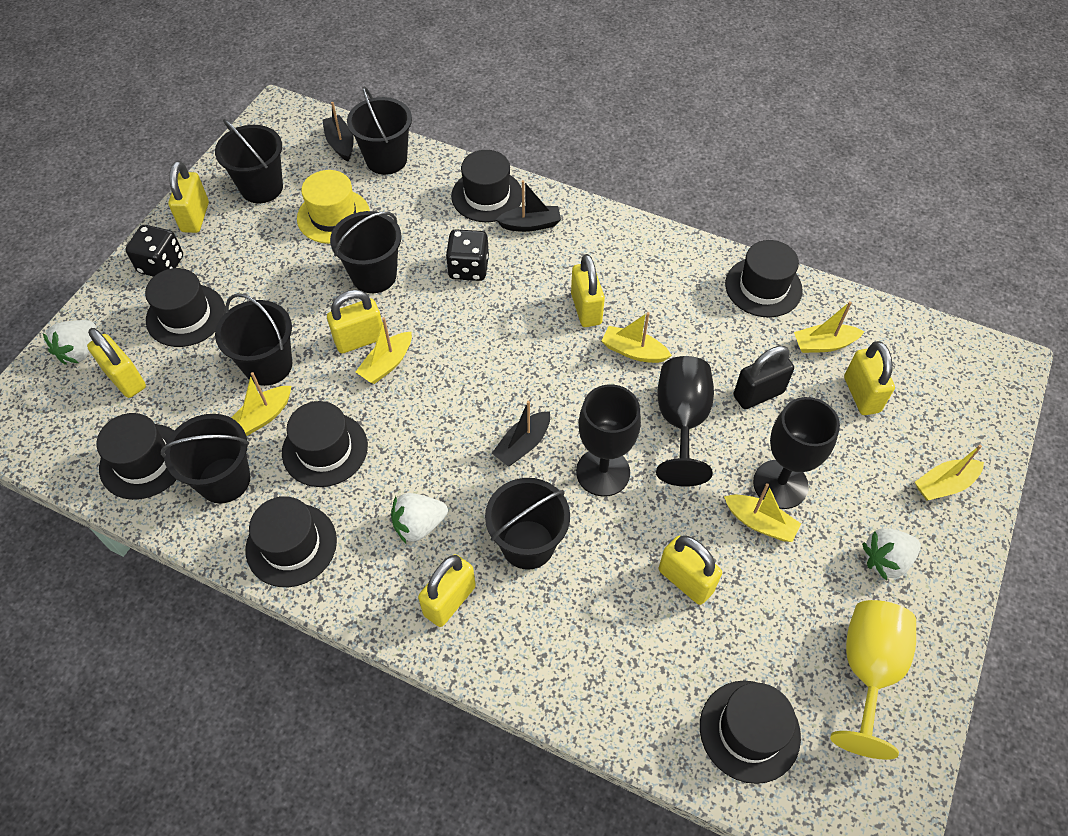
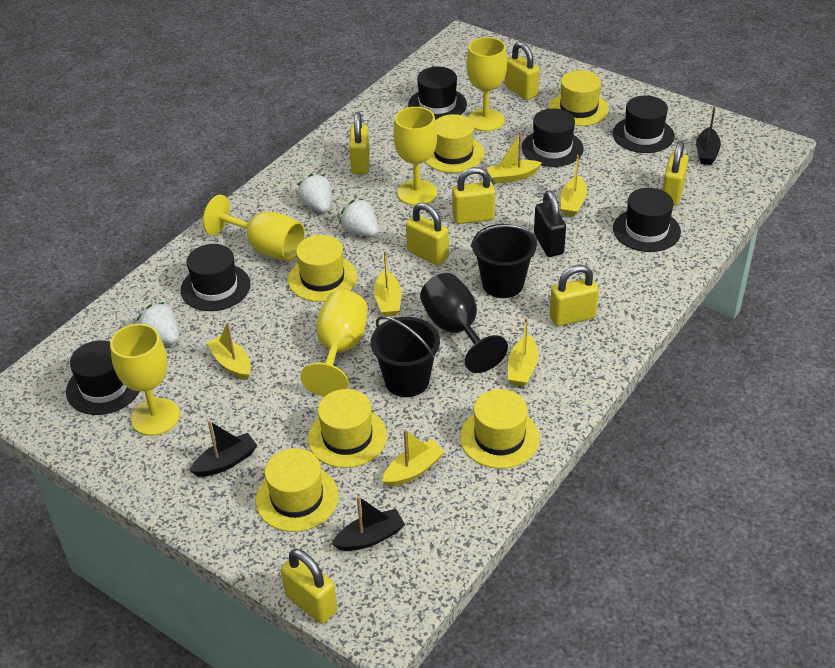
black bucket: 6 -> 2
black dice: 2 -> 0
black goblet: 3 -> 1
black hat: 7 -> 6
yellow goblet: 1 -> 5
yellow hat: 1 -> 6

